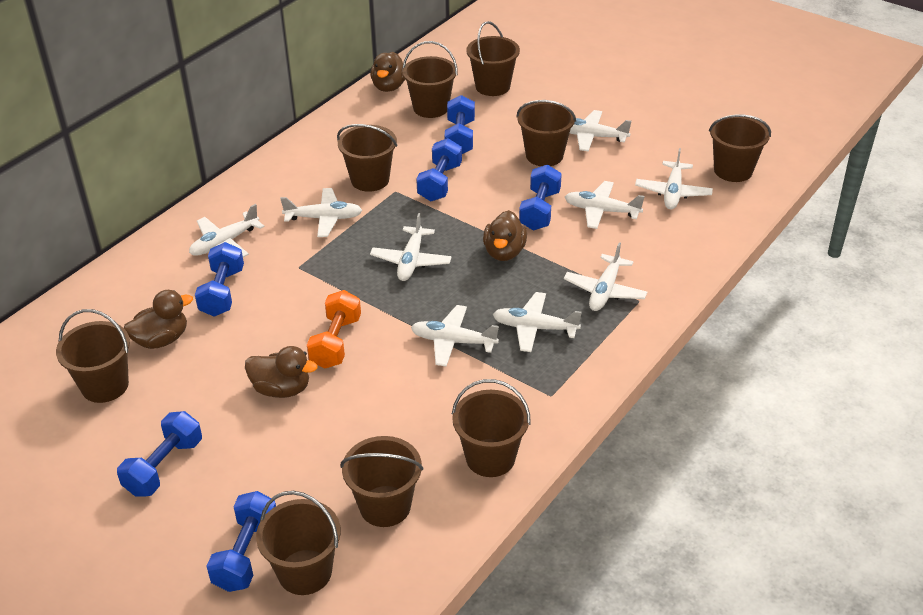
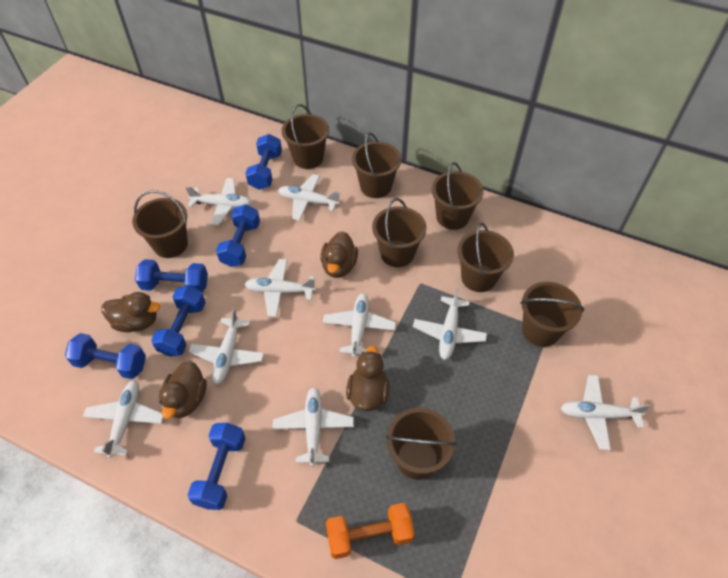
brown bucket: 9 -> 8

